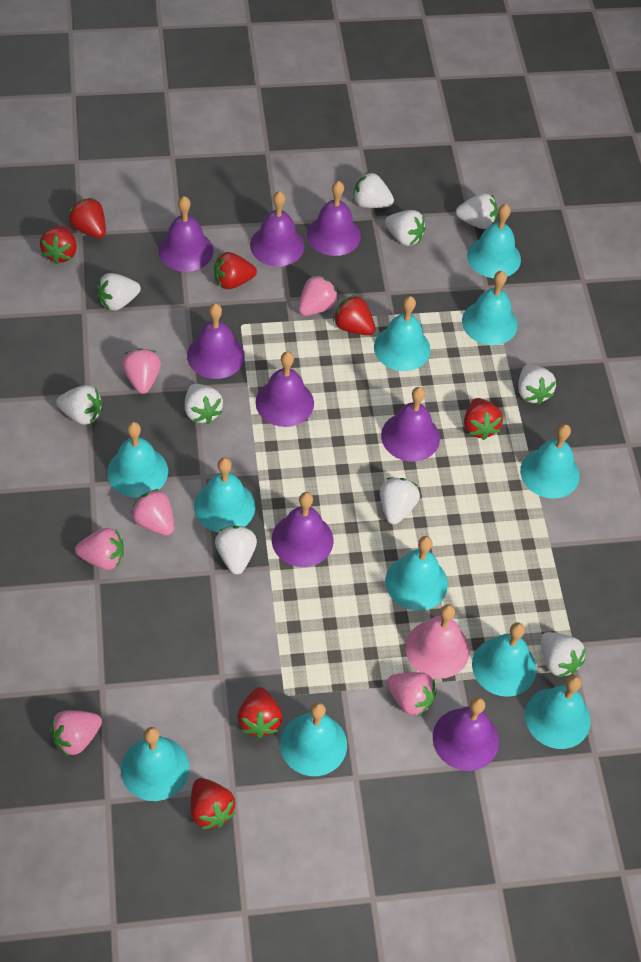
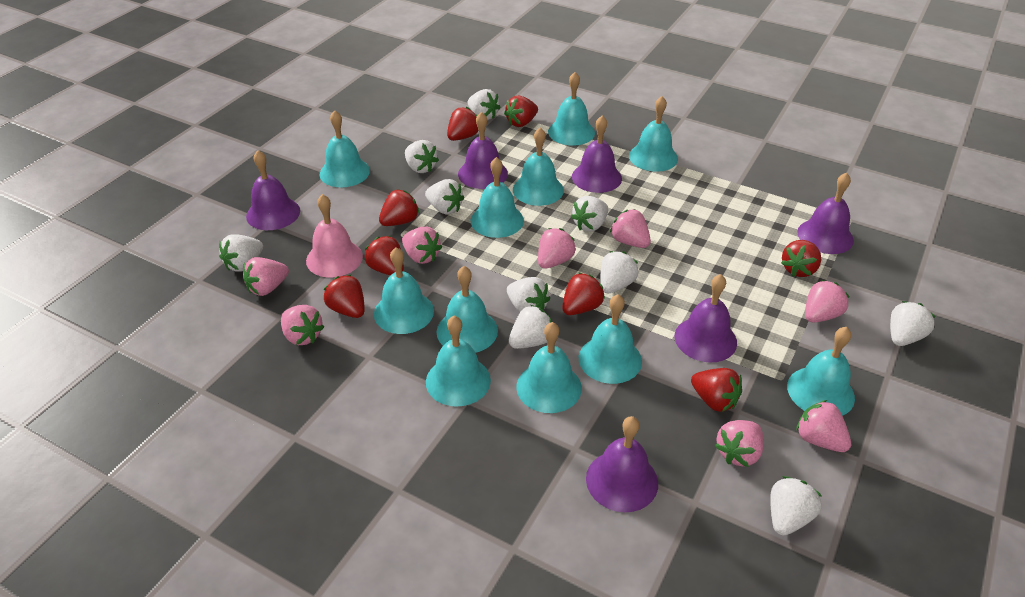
pink strawberry: 6 -> 8
purple bell: 8 -> 6
red strawberry: 7 -> 8

